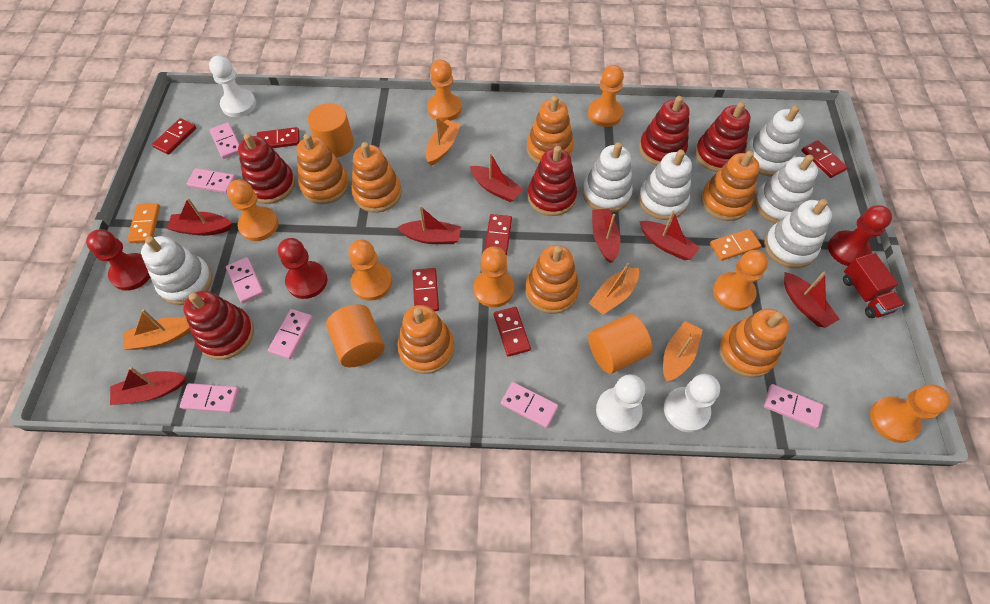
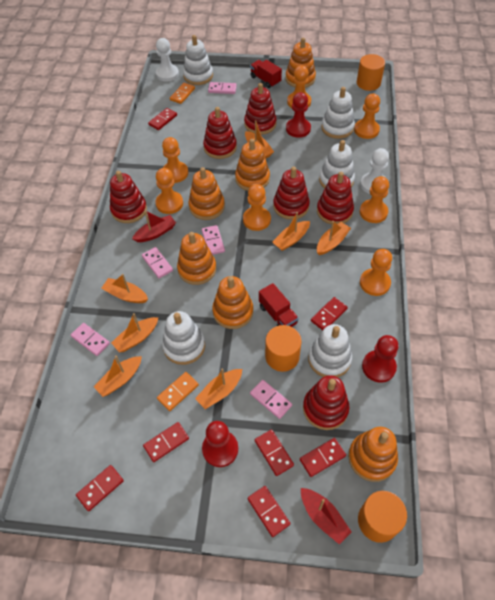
orange boat: 4 -> 7
orange stacking toy: 7 -> 6
pink domino: 7 -> 5
red boat: 7 -> 2
red domino: 6 -> 7
red stacking toy: 5 -> 6
red truck: 1 -> 2
white pawn: 3 -> 2
white stacking toy: 6 -> 5

